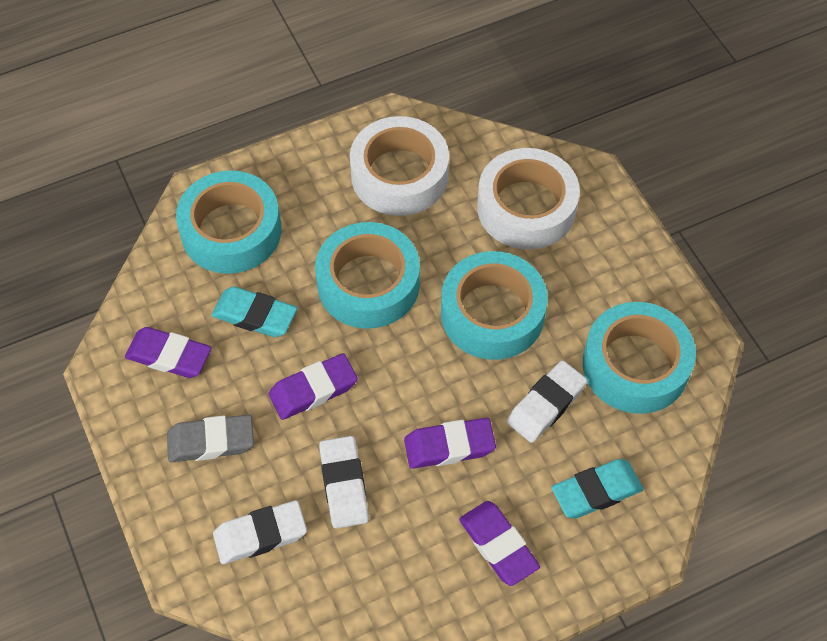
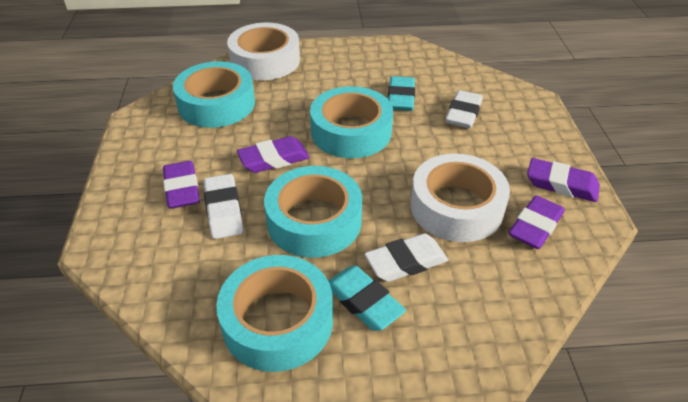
grey eraser: 1 -> 0

